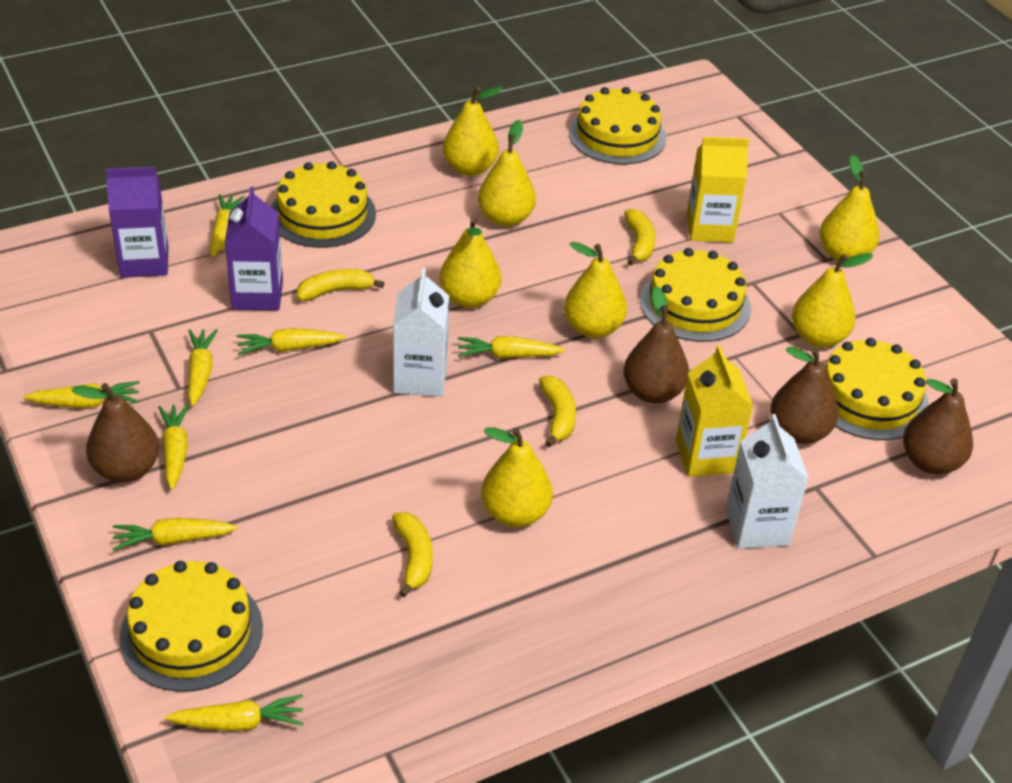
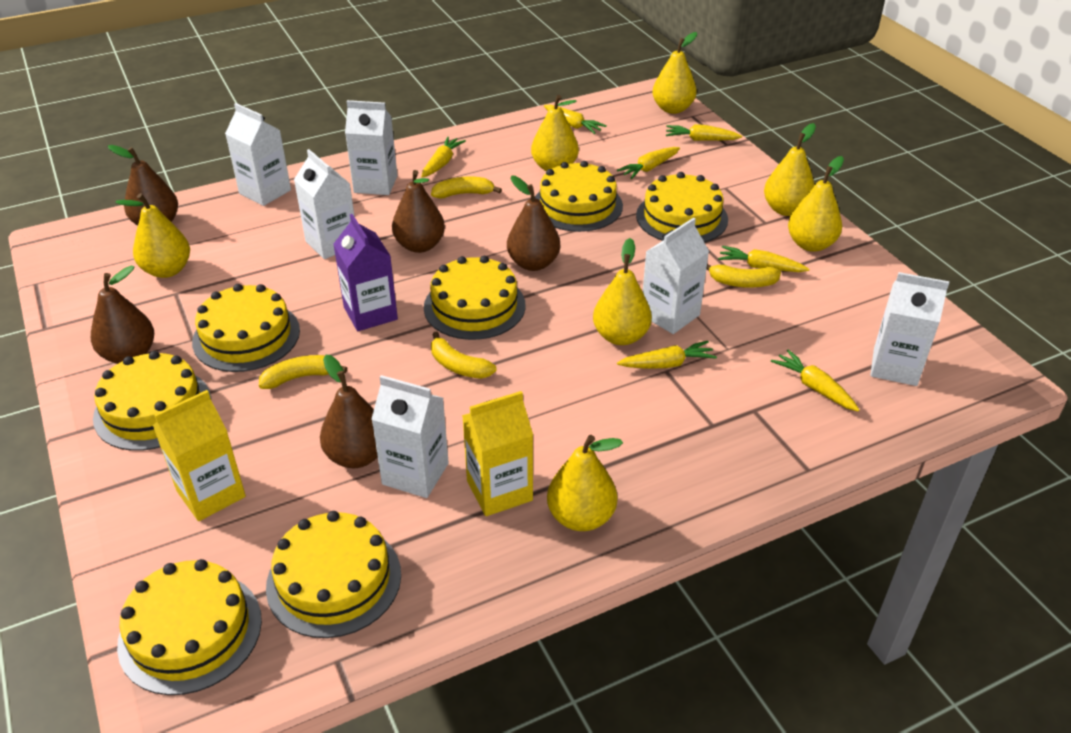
brown pear: 4 -> 5
purple carton: 2 -> 1
white carton: 2 -> 6
yellow cake: 5 -> 7
yellow carrot: 8 -> 7

